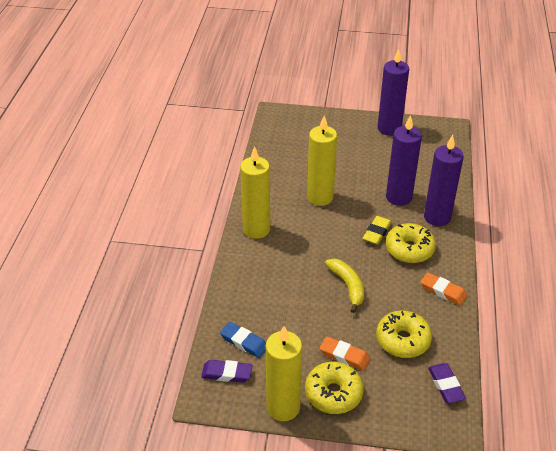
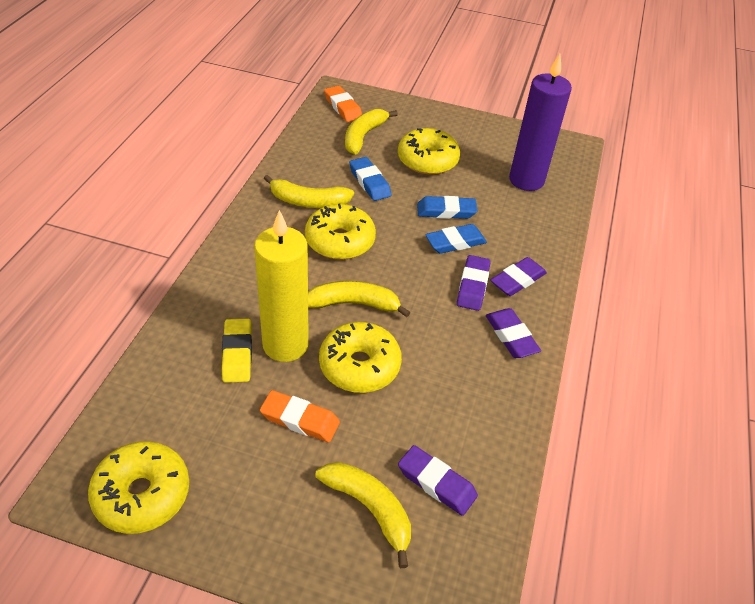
blue eraser: 1 -> 3
purple candle: 3 -> 1
purple eraser: 2 -> 4
yellow banana: 1 -> 4
yellow candle: 3 -> 1
yellow donut: 3 -> 4

